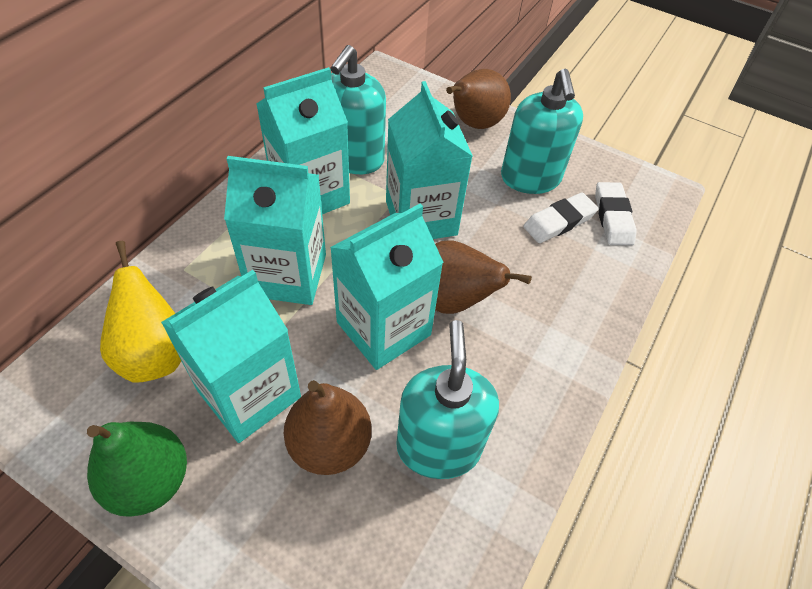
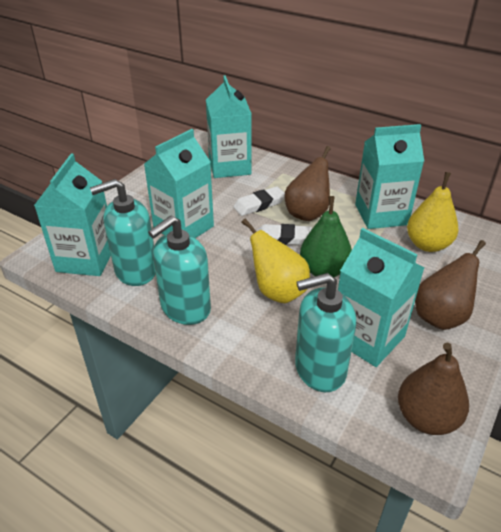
yellow pear: 1 -> 2

